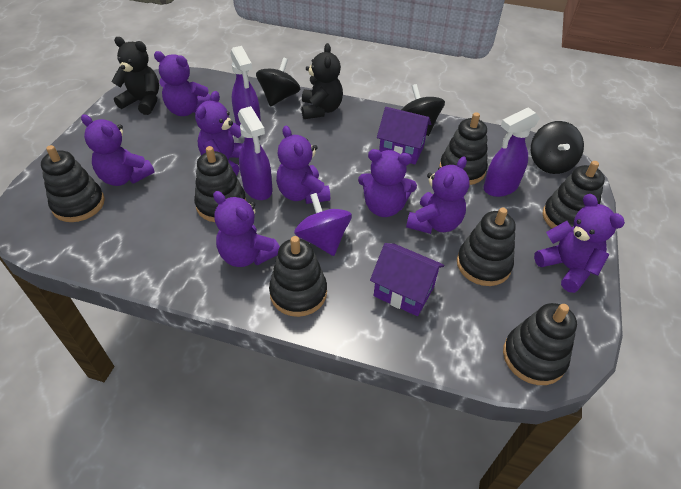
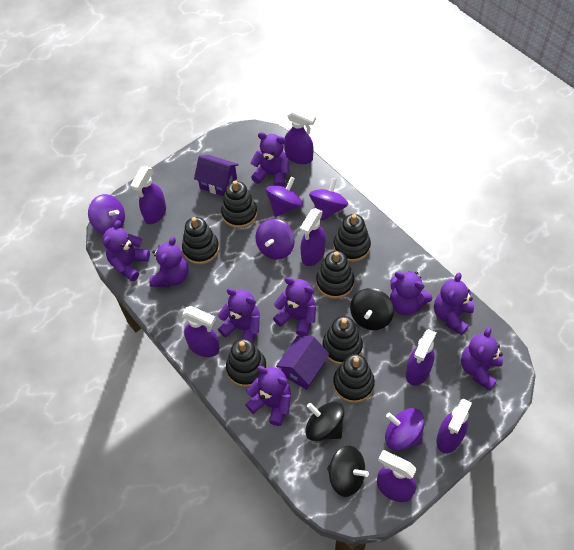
black teddy bear: 2 -> 0
purple spinning top: 1 -> 5
purple spray bottle: 3 -> 7
purple teddy bear: 8 -> 9

